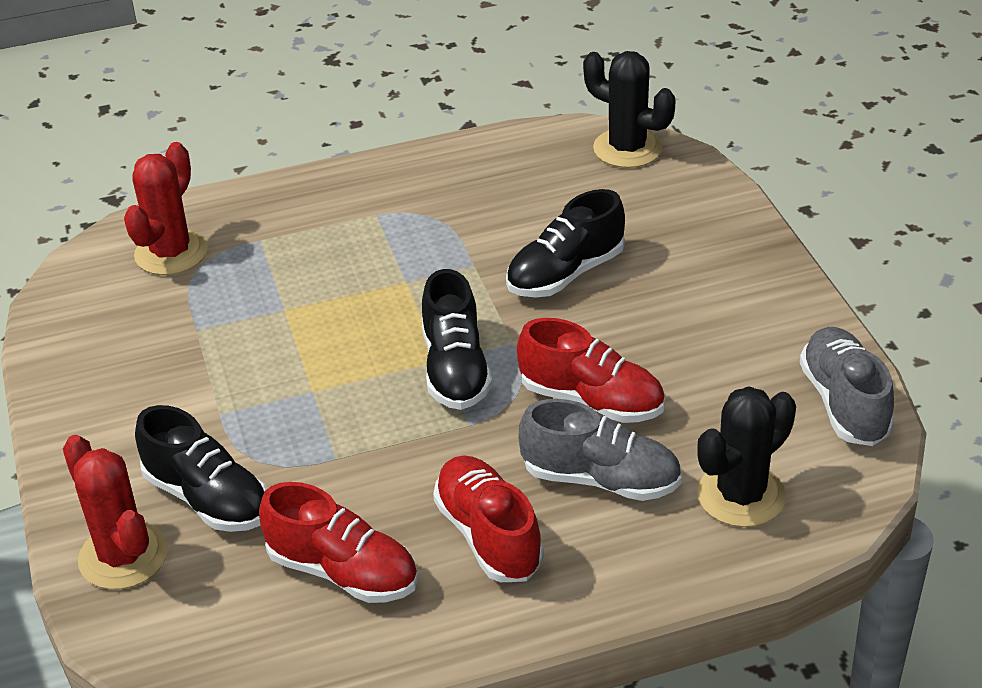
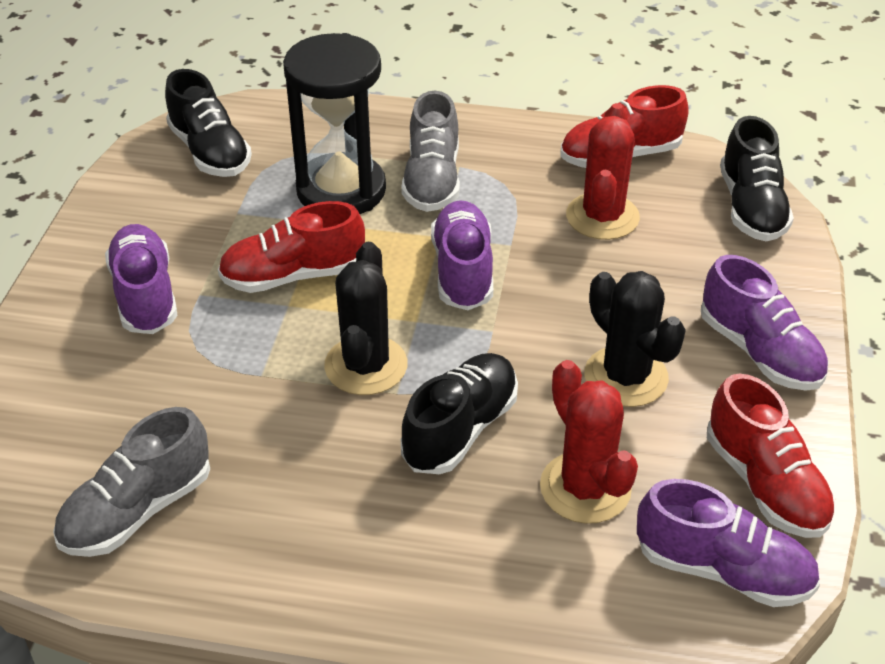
black hourglass: 0 -> 1
purple shoe: 0 -> 4

